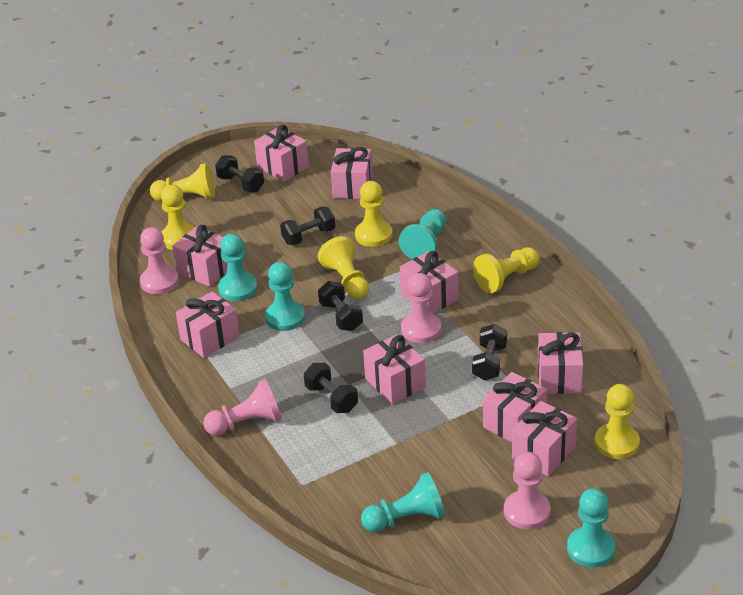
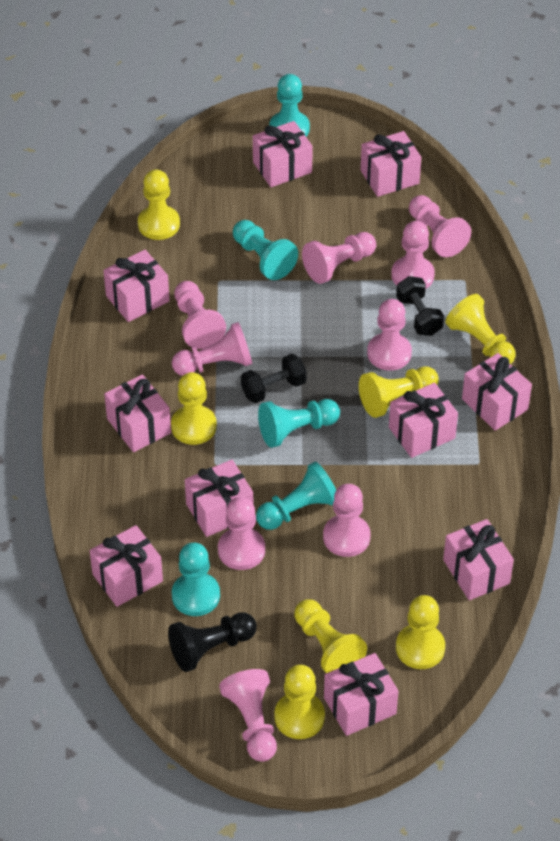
black dumbbell: 5 -> 2
black pawn: 0 -> 1
pink gift: 9 -> 10
pink pawn: 4 -> 9
yellow pawn: 6 -> 7

